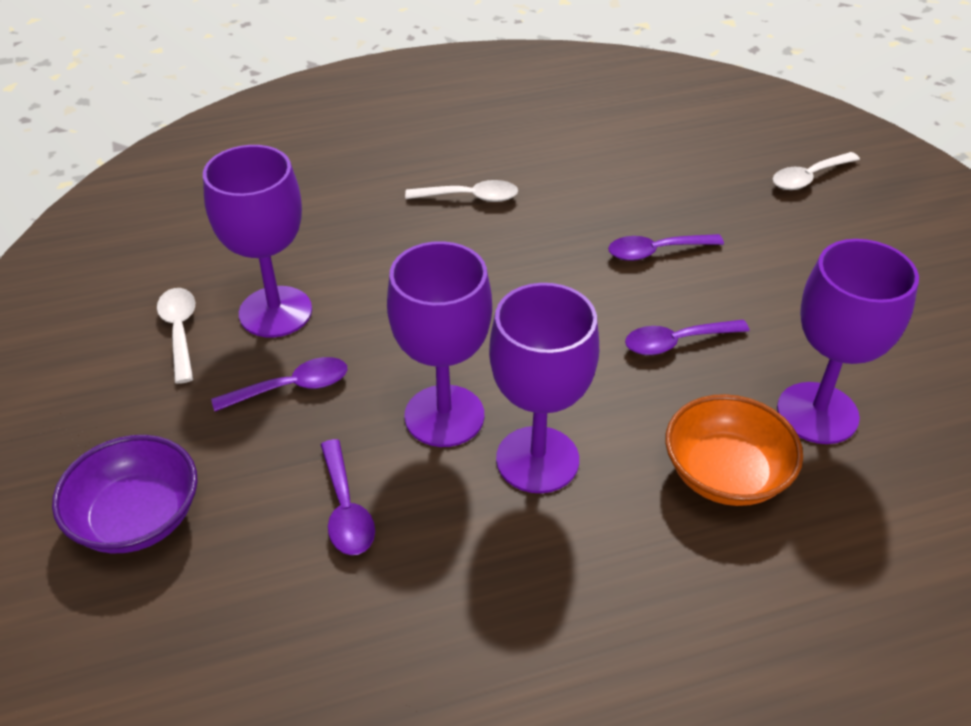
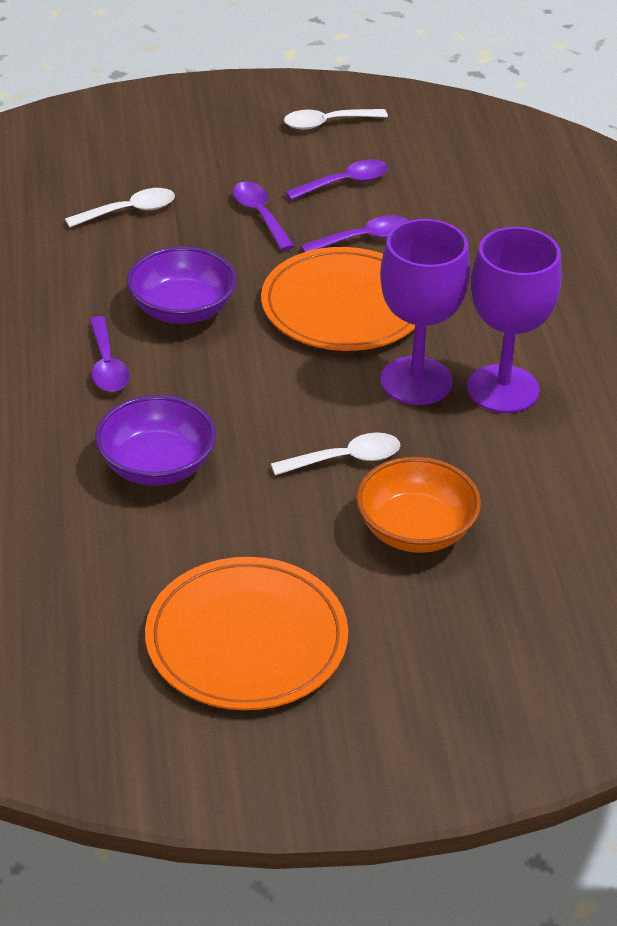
orange plate: 0 -> 2
purple bowl: 1 -> 2
purple goblet: 4 -> 2

